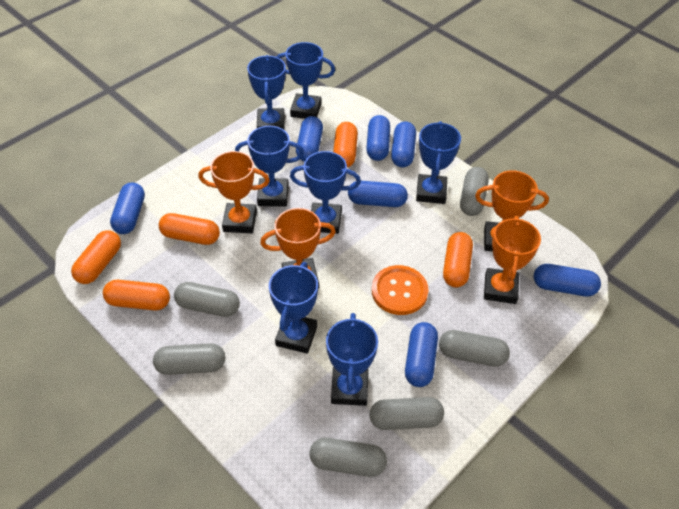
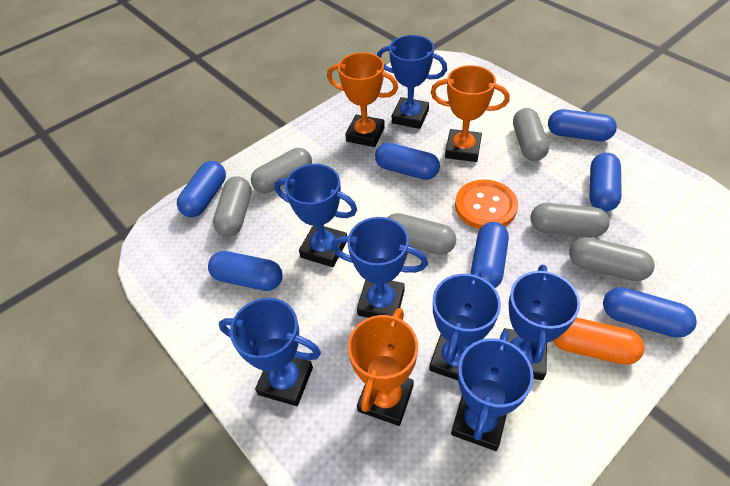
orange capsule: 5 -> 1
orange trophy: 4 -> 3

